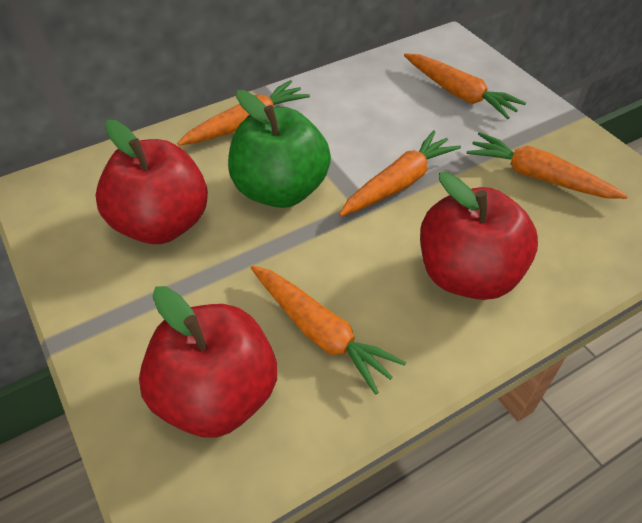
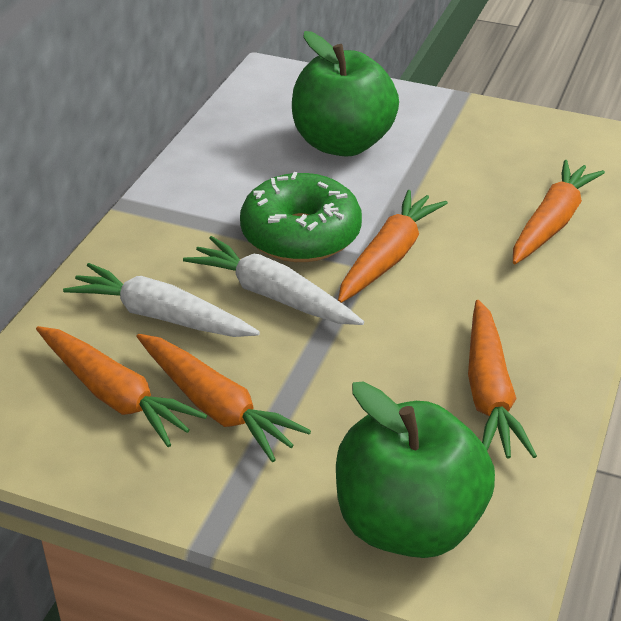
green apple: 1 -> 2
green donut: 0 -> 1
red apple: 3 -> 0
white carrot: 0 -> 2

